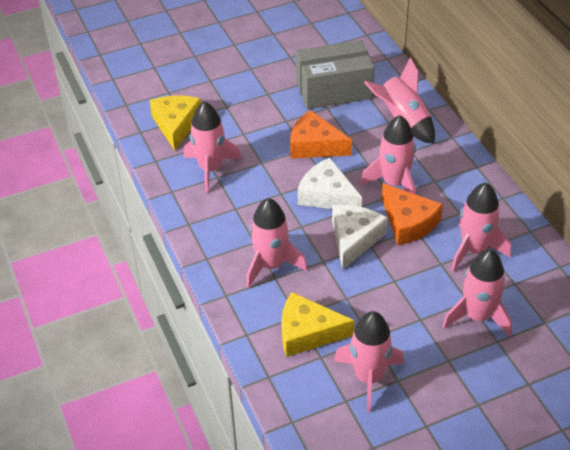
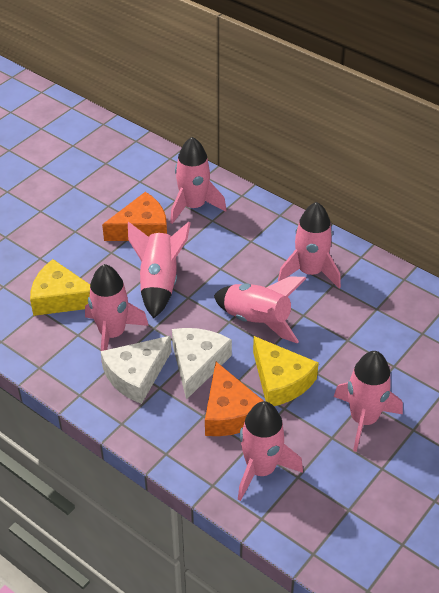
grey box: 1 -> 0

